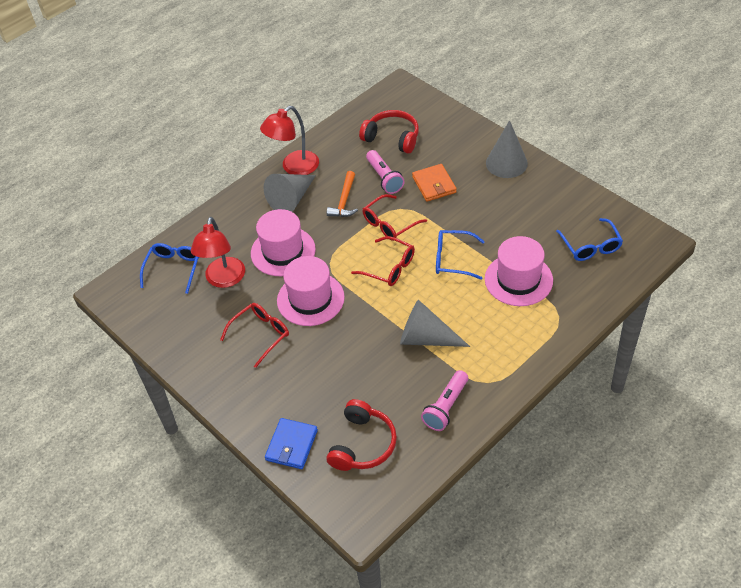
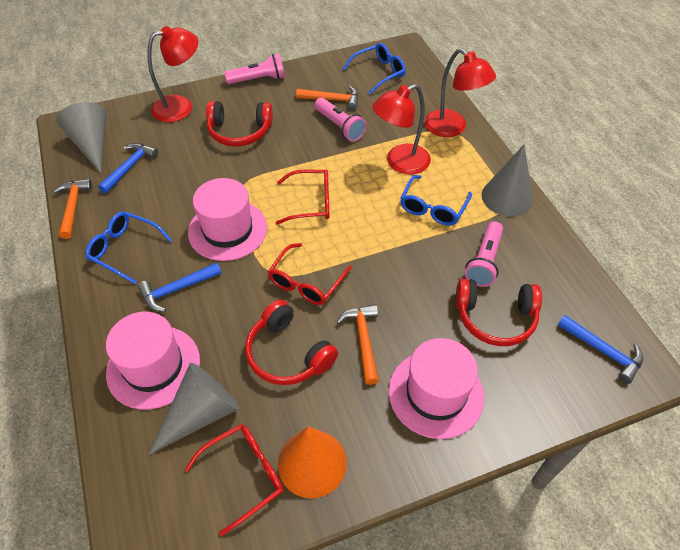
blue hammer: 0 -> 3
blue wallet: 1 -> 0
orange cone: 0 -> 1
orange hammer: 1 -> 3
orange wallet: 1 -> 0
pink flashlight: 2 -> 3
red headphones: 2 -> 3
red lamp: 2 -> 3

